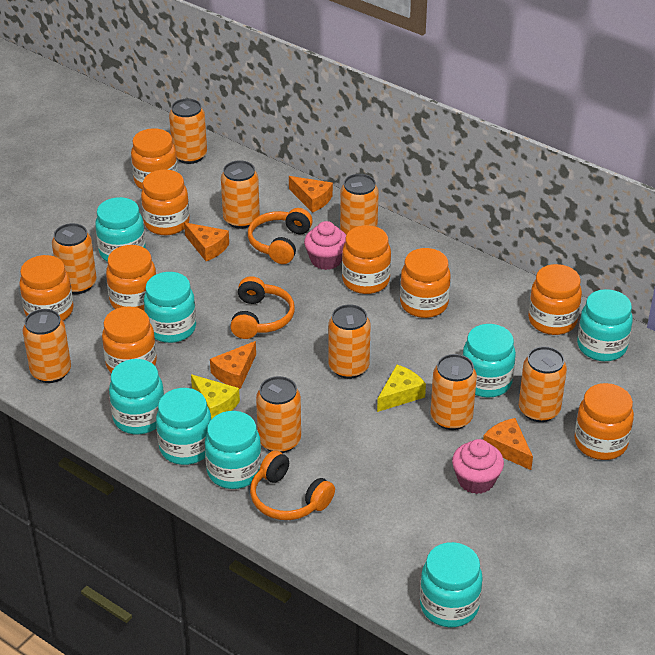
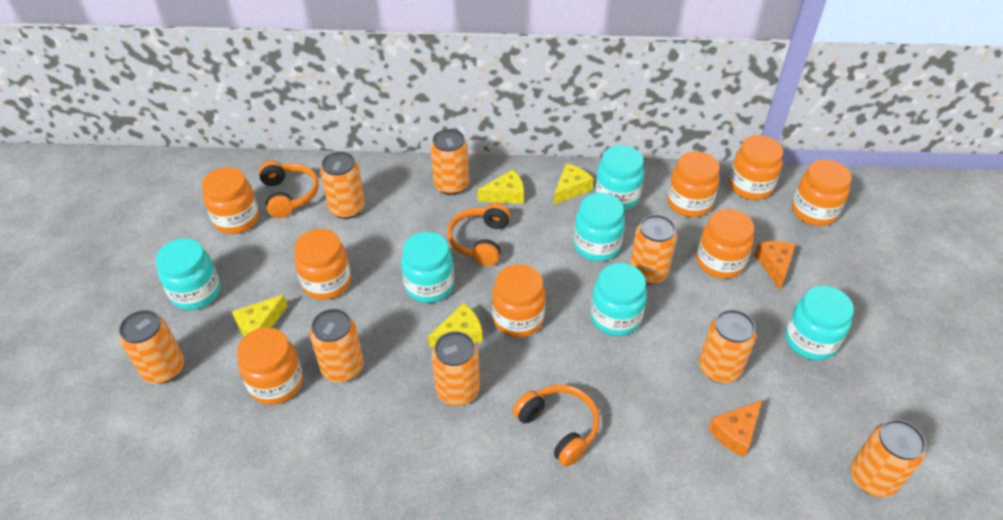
orange can: 9 -> 8
orange cheese: 4 -> 2
orange jar: 9 -> 8
pink cupcake: 2 -> 0
turquoise jar: 8 -> 6
yellow cheese: 2 -> 4

